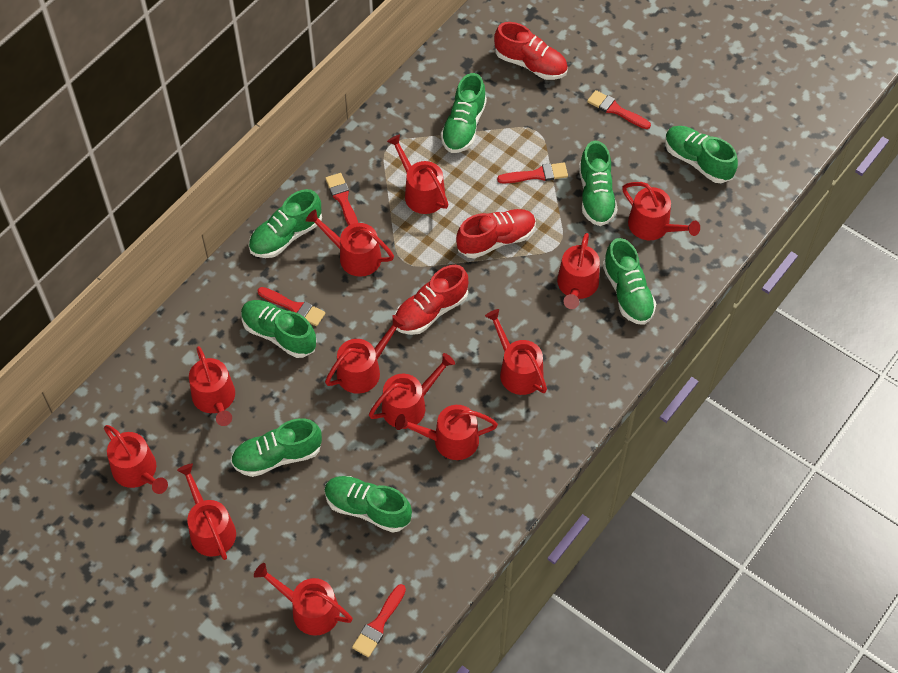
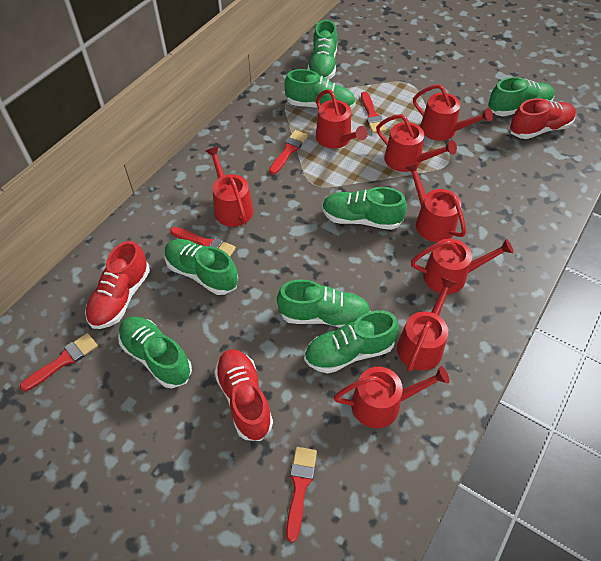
red watering can: 12 -> 8

